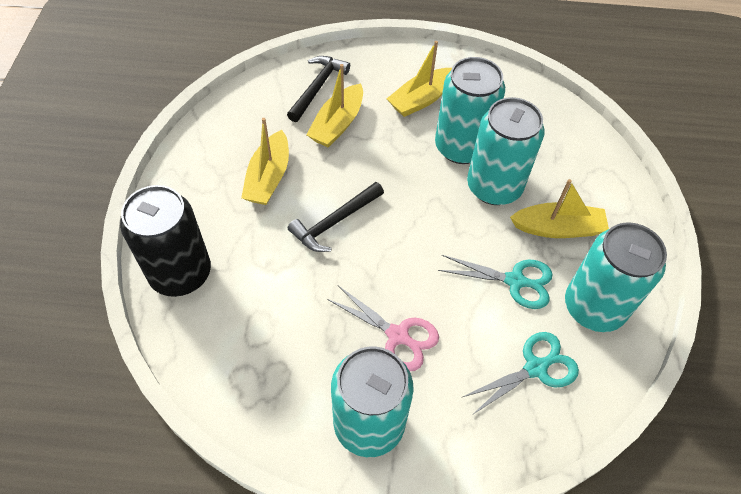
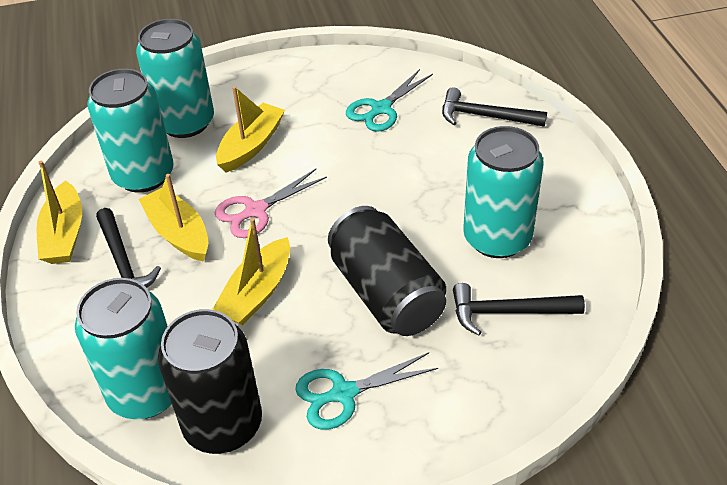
black can: 1 -> 2
black hammer: 2 -> 3

